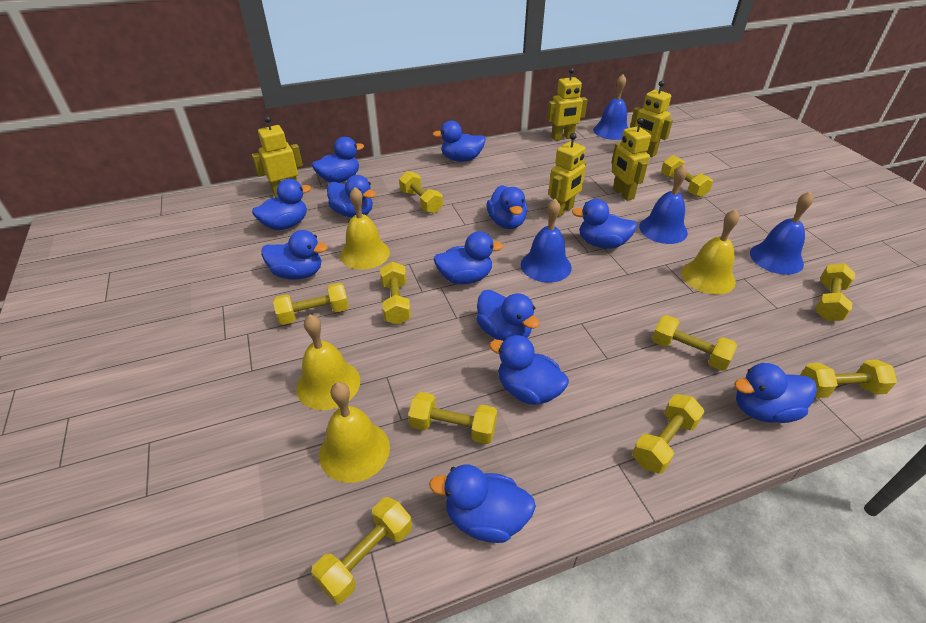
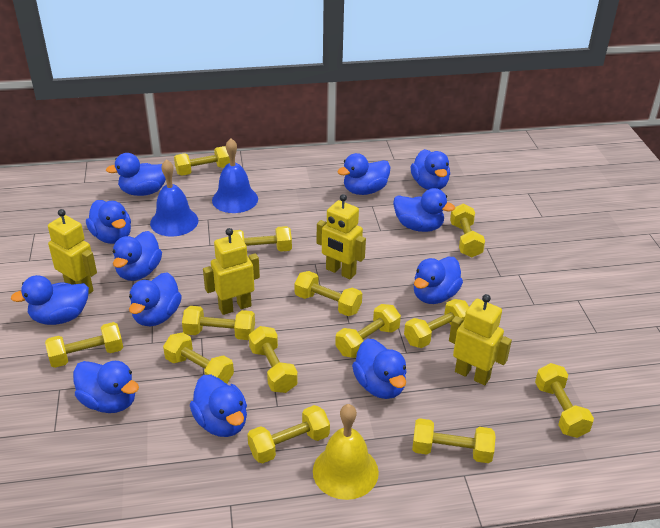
blue bell: 4 -> 2
yellow bell: 4 -> 1
yellow dumbbell: 10 -> 13
yellow robot: 5 -> 4

